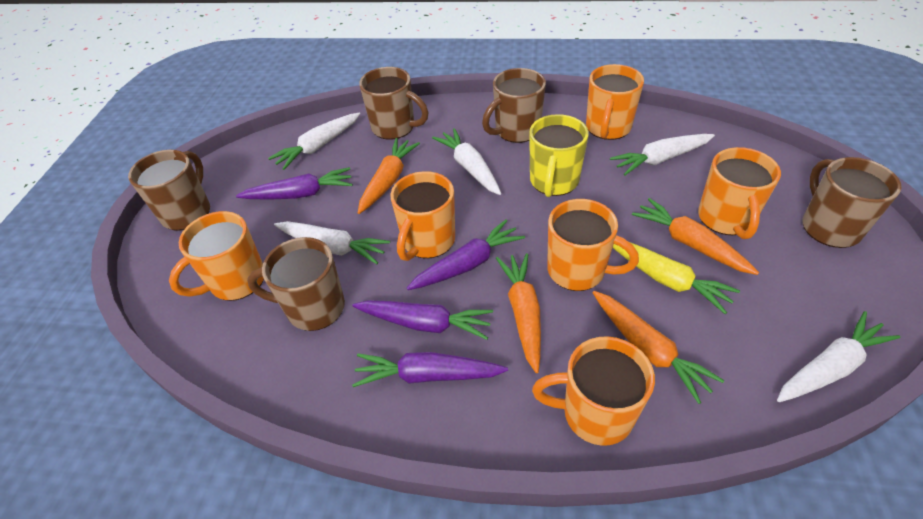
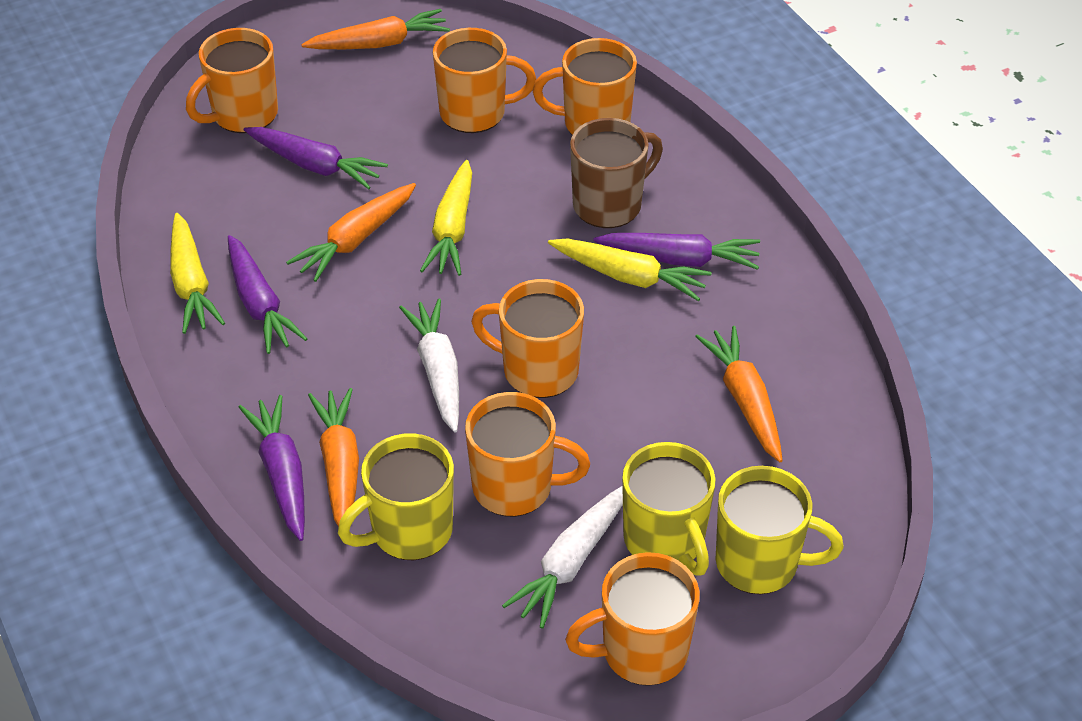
brown mug: 5 -> 1
white carrot: 5 -> 2
yellow carrot: 1 -> 3
yellow mug: 1 -> 3

